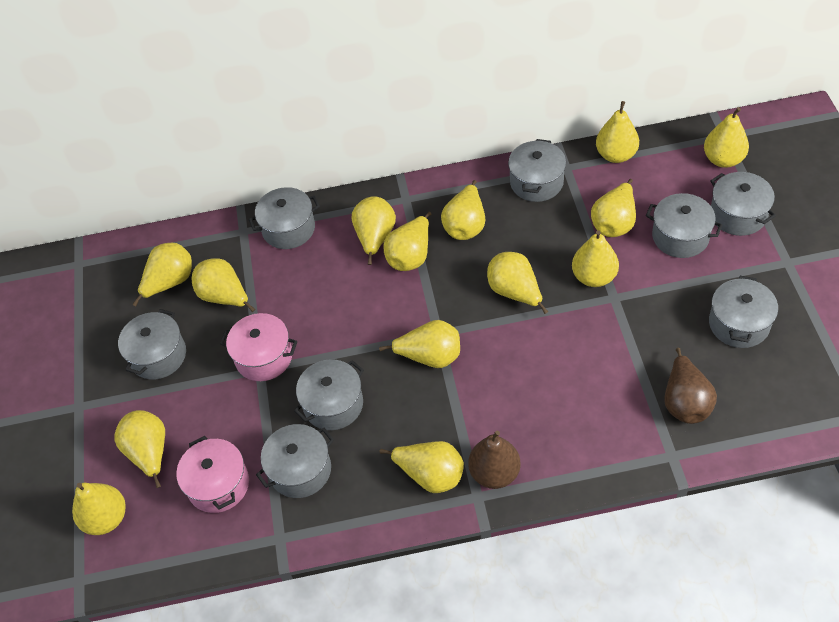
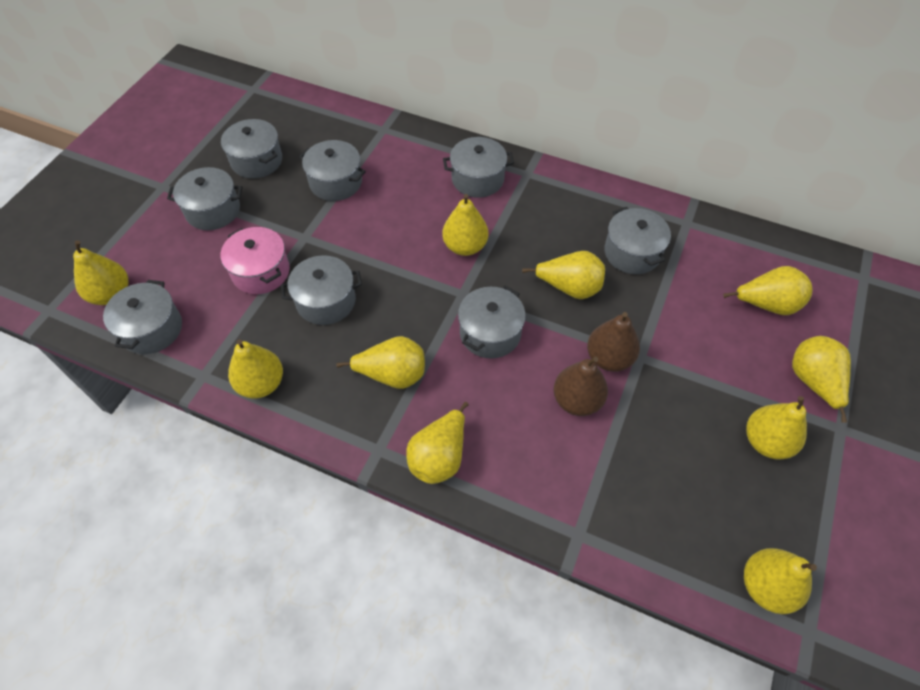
pink pot: 2 -> 1
yellow pear: 14 -> 10

